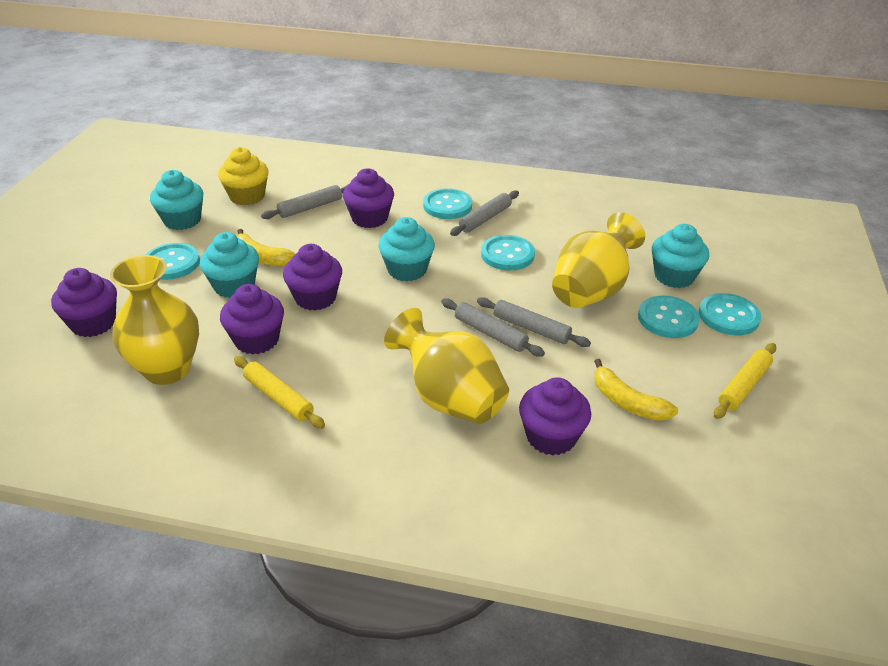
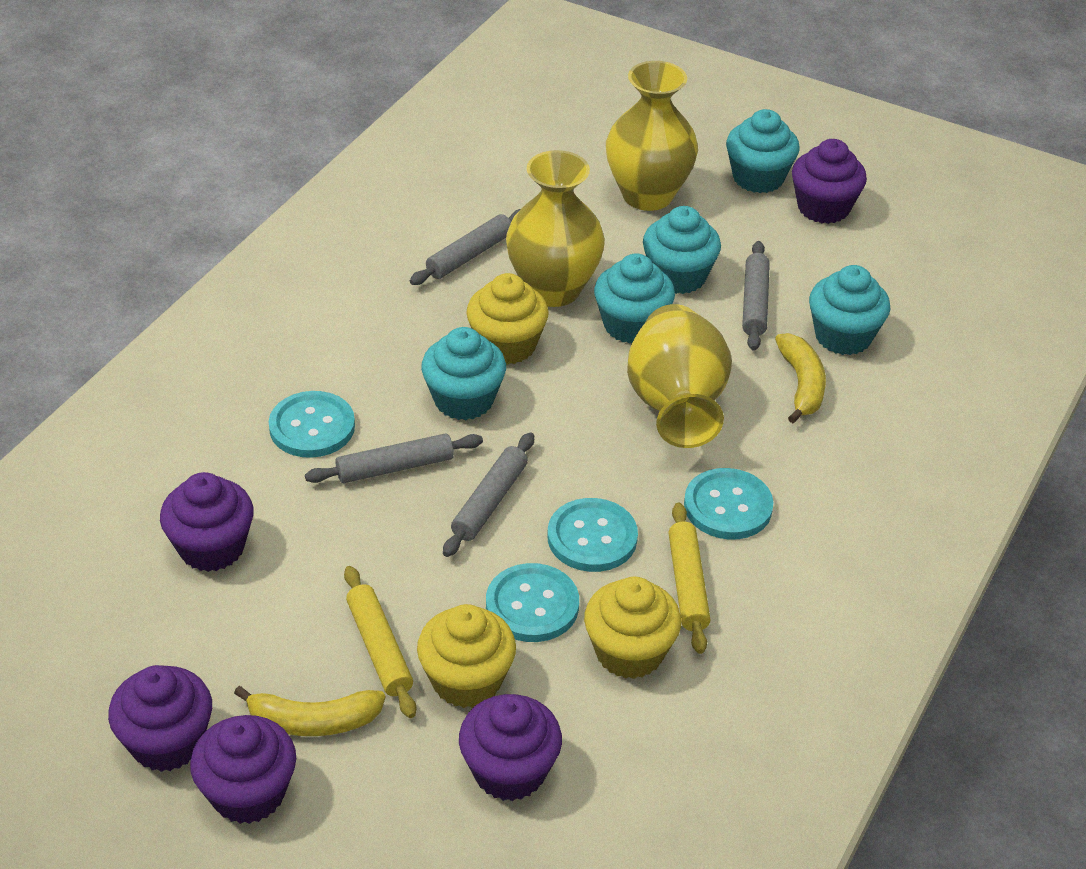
turquoise button: 5 -> 4
turquoise cupcake: 4 -> 5
yellow cupcake: 1 -> 3

